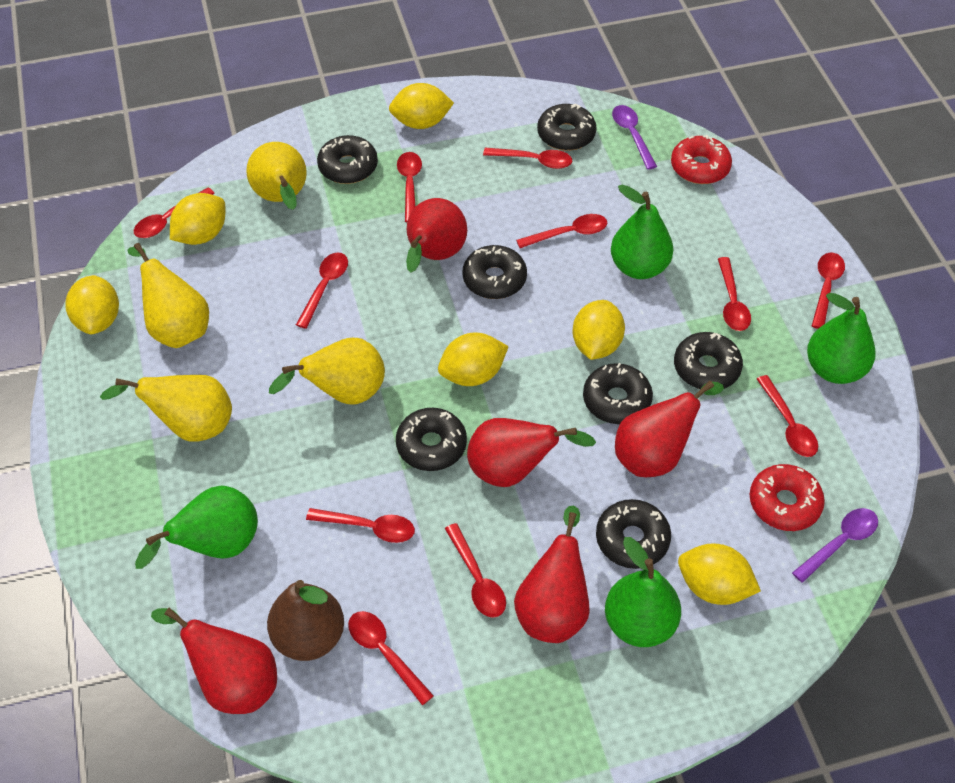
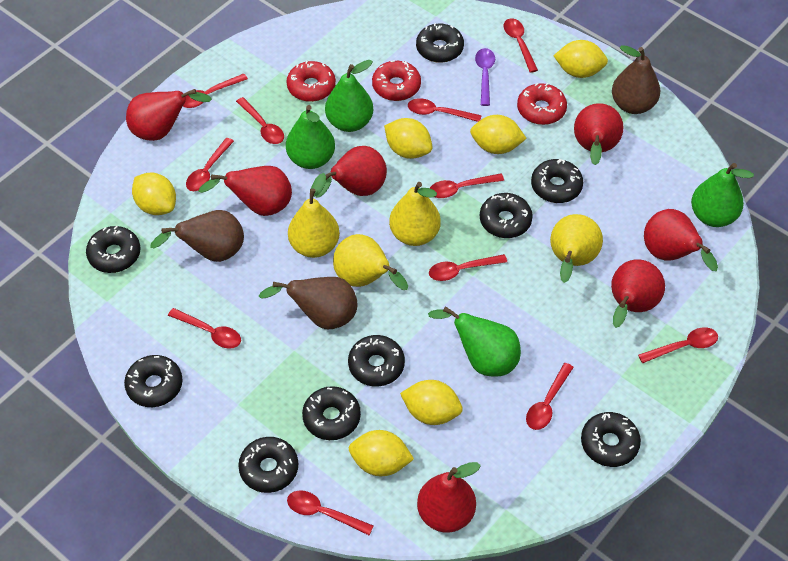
black donut: 7 -> 9
brown pear: 1 -> 3
purple spoon: 2 -> 1
red donut: 2 -> 3
red pear: 5 -> 7

